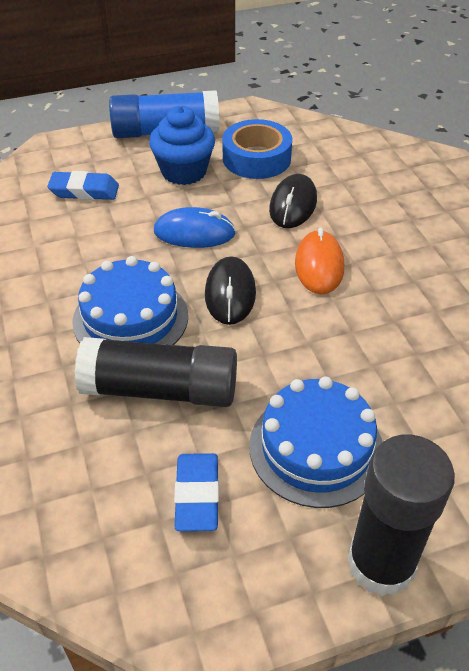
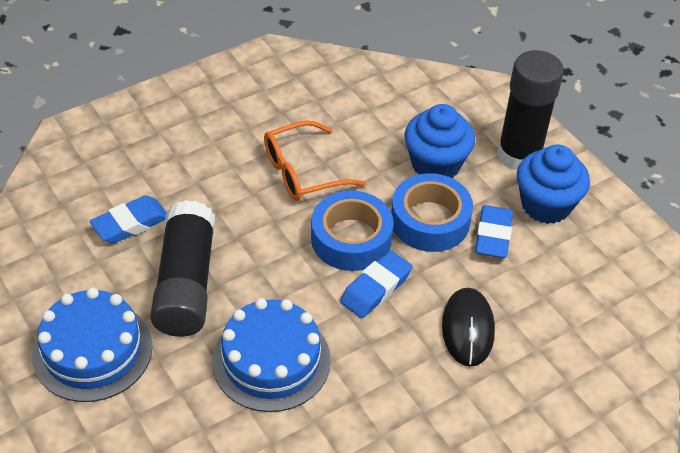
black mouse: 2 -> 1
blue cupcake: 1 -> 2
blue eraser: 2 -> 3
blue glue stick: 1 -> 0
blue mouse: 1 -> 0
blue tape: 1 -> 2
orange glasses: 0 -> 1
orange mouse: 1 -> 0

